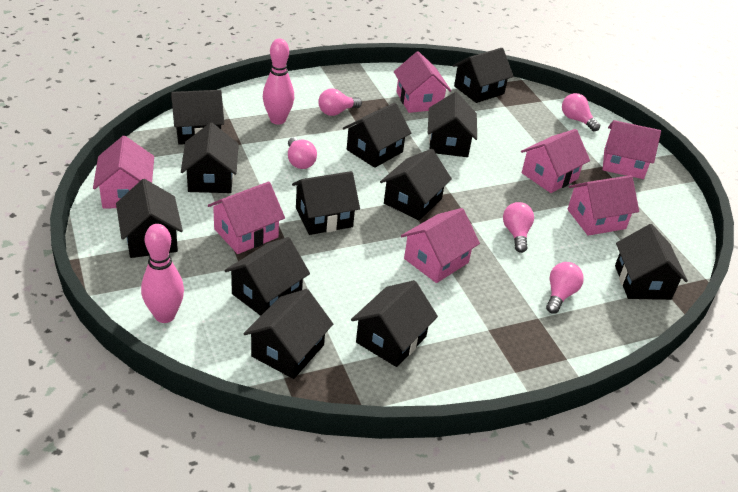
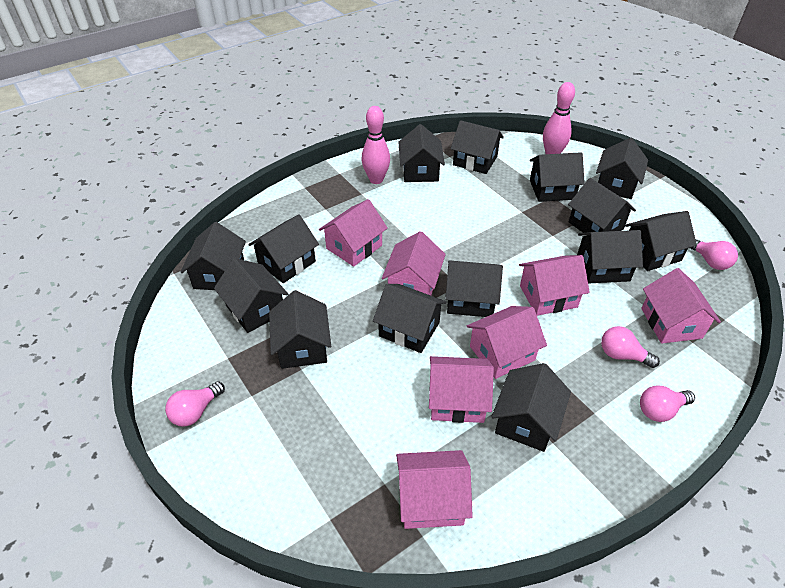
black house: 12 -> 14
pink light bulb: 5 -> 4

